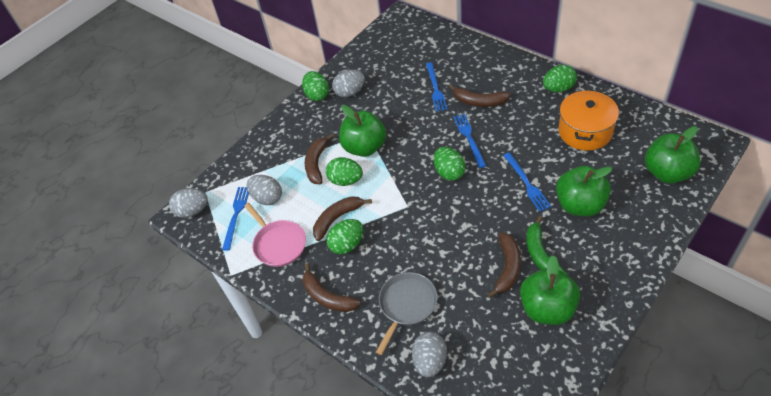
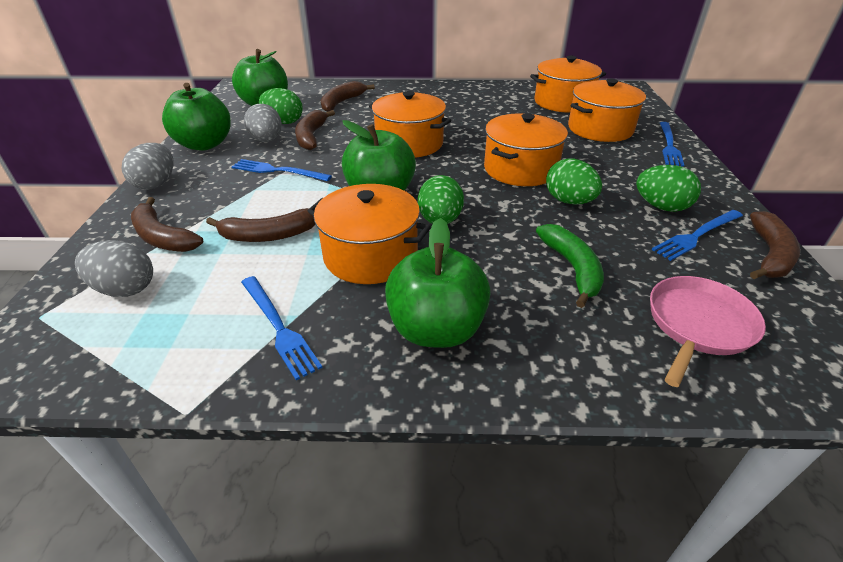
green egg: 5 -> 4
grey egg: 4 -> 3
grey pan: 1 -> 0
orange pot: 1 -> 5

